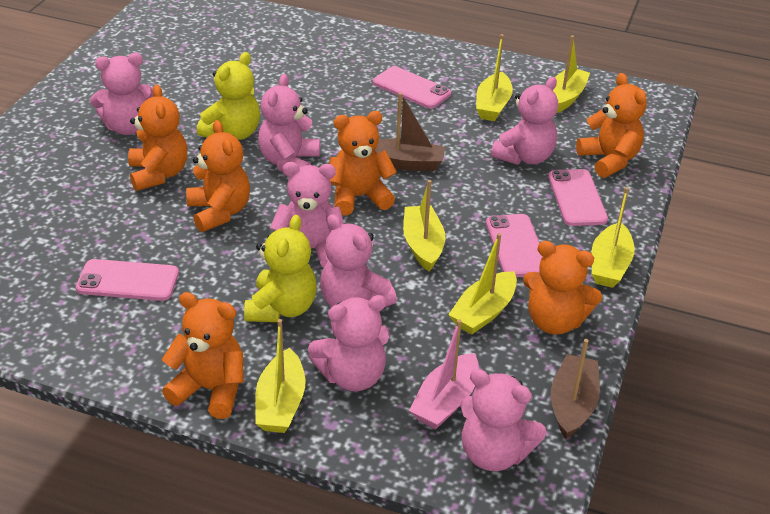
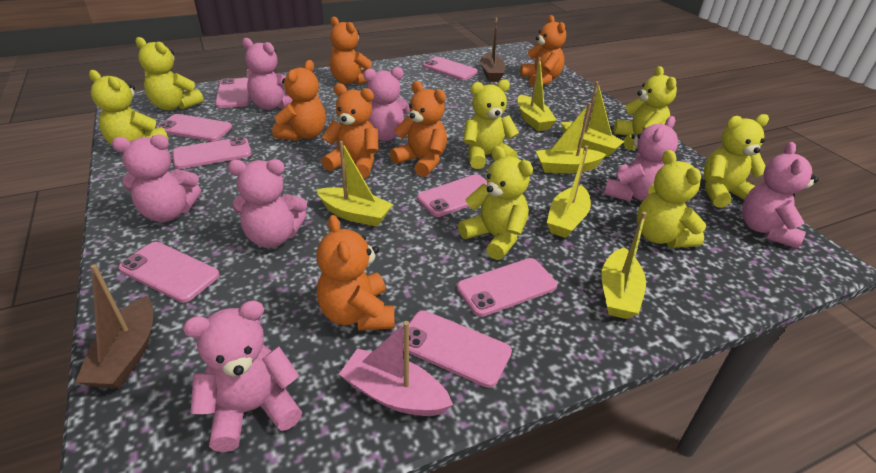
pink phone: 4 -> 8
yellow teddy bear: 2 -> 7

